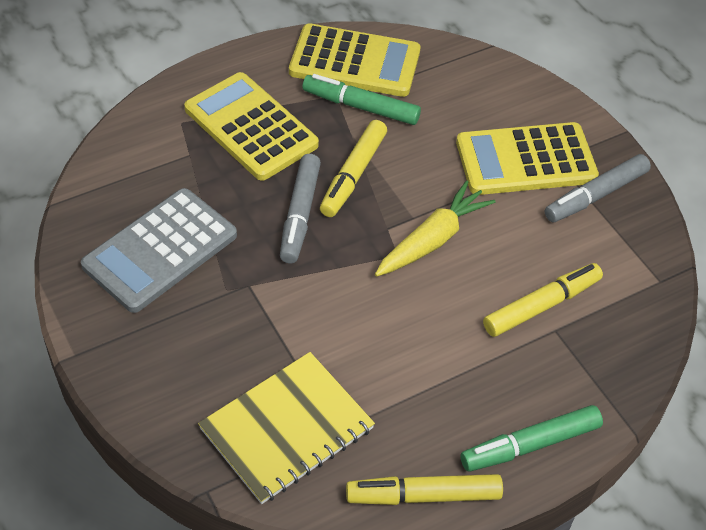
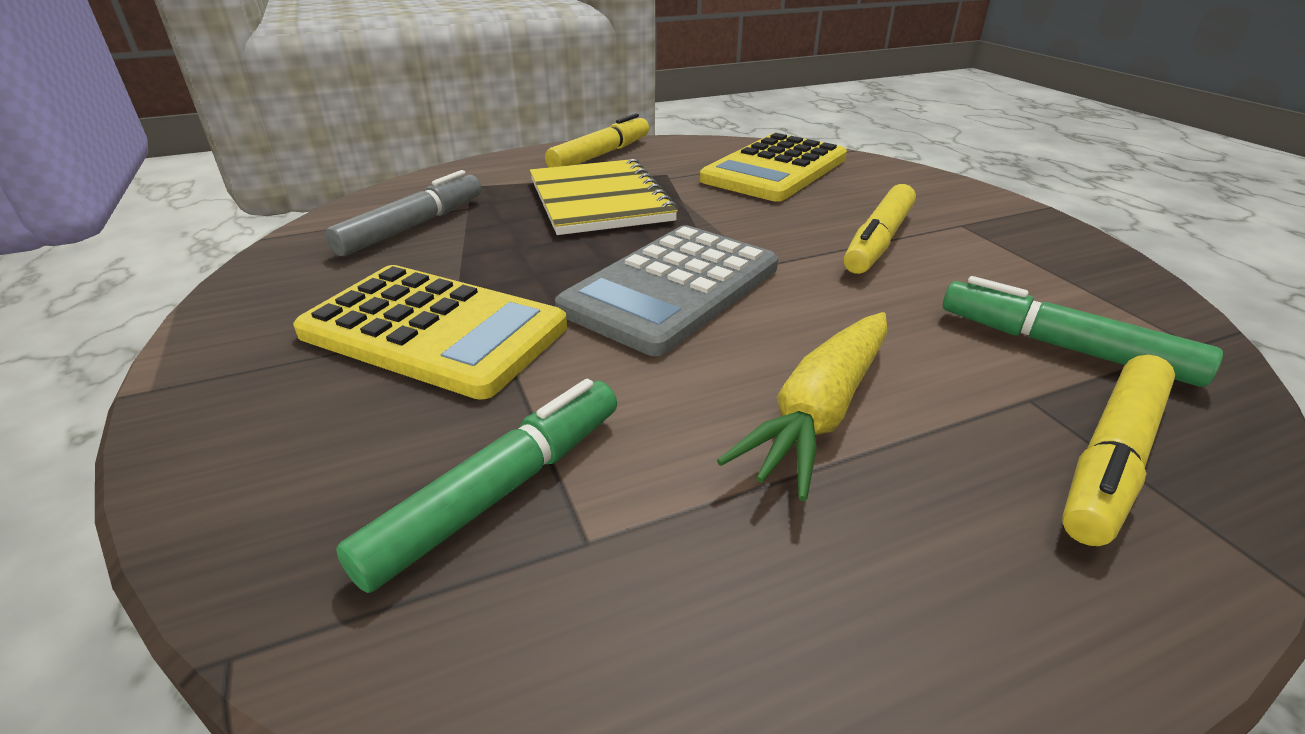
grey marker: 2 -> 1
yellow calculator: 3 -> 2

